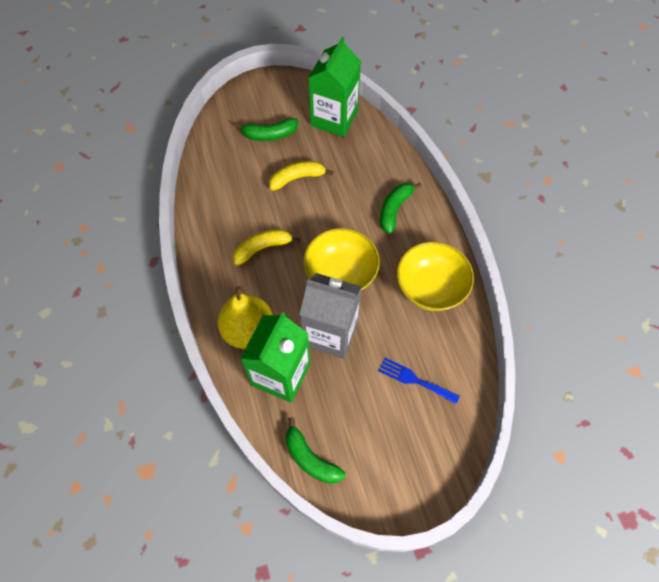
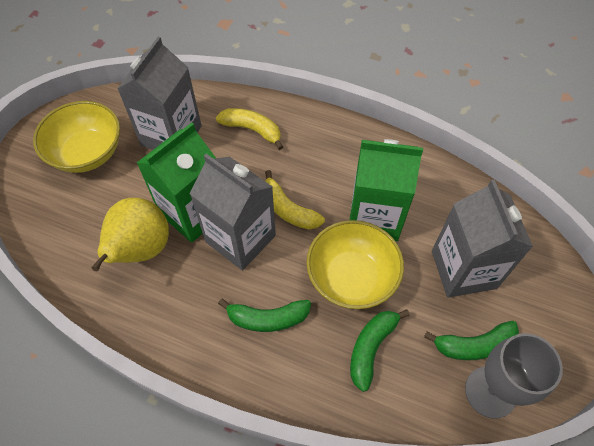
blue fork: 1 -> 0
grey carton: 1 -> 3
grey goblet: 0 -> 1

